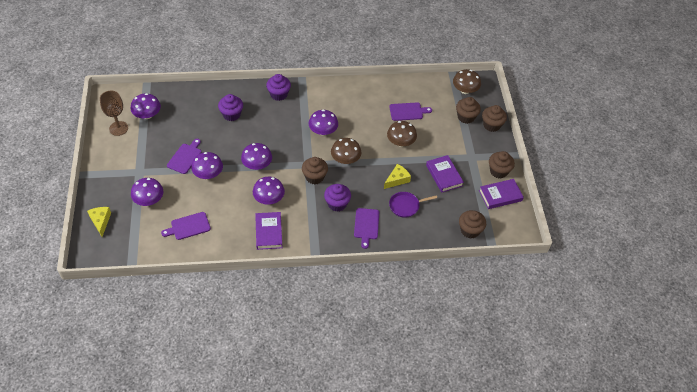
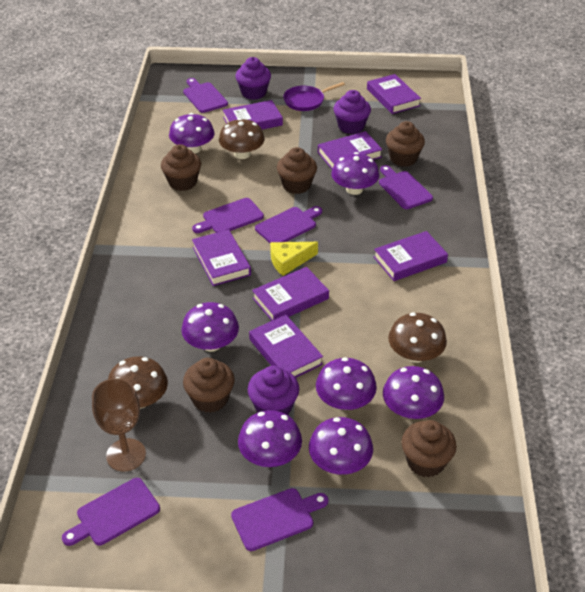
purple book: 3 -> 7
purple cutting board: 4 -> 6
purple mushroom: 6 -> 7
yellow cheese: 2 -> 1

